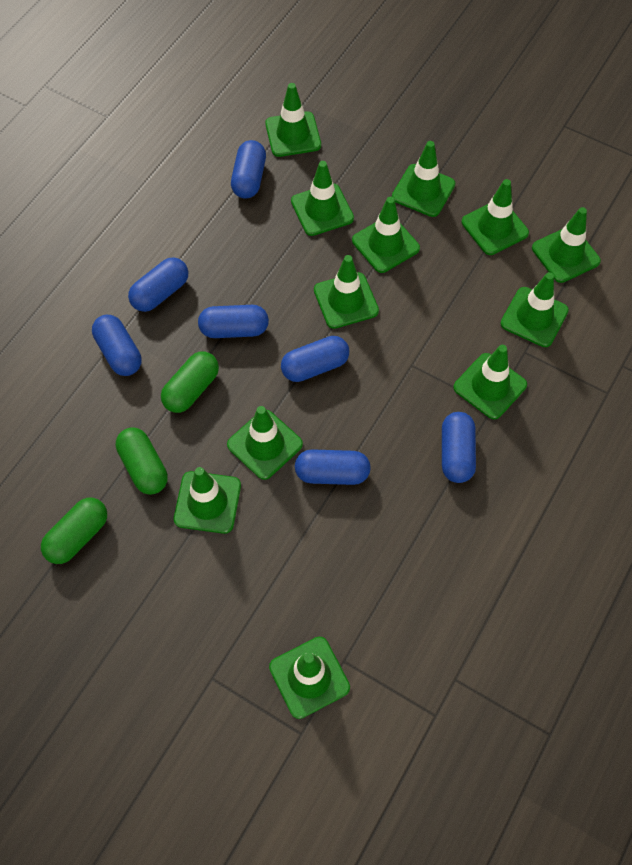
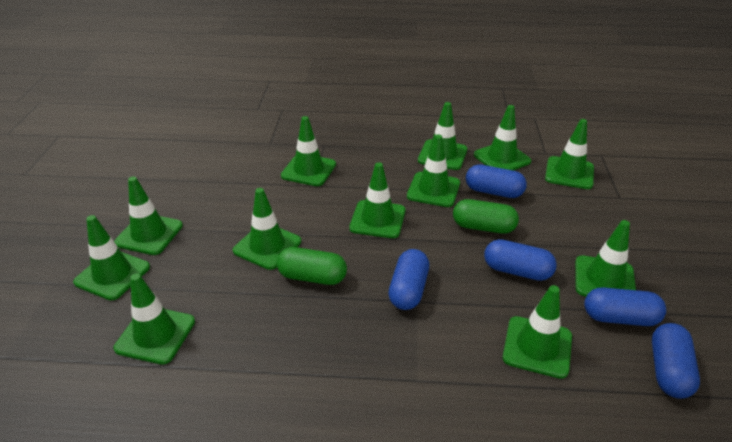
blue capsule: 7 -> 5
green capsule: 3 -> 2

